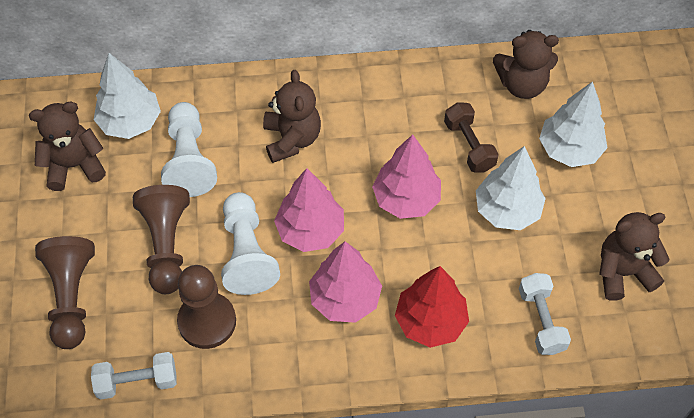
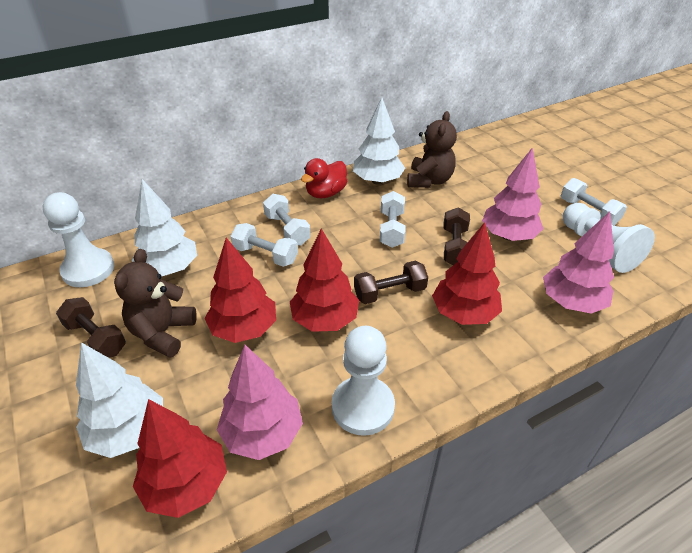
brown dumbbell: 1 -> 3
brown pawn: 3 -> 0
brown teddy bear: 4 -> 2
red duck: 0 -> 1
red tree: 1 -> 4
white dumbbell: 2 -> 4
white pawn: 2 -> 3

